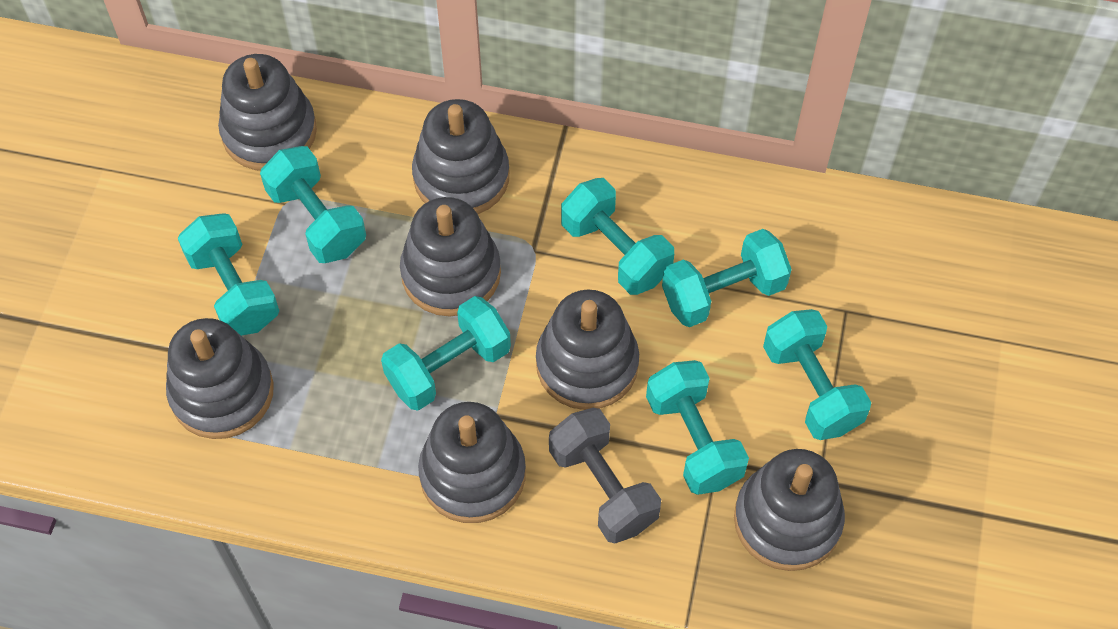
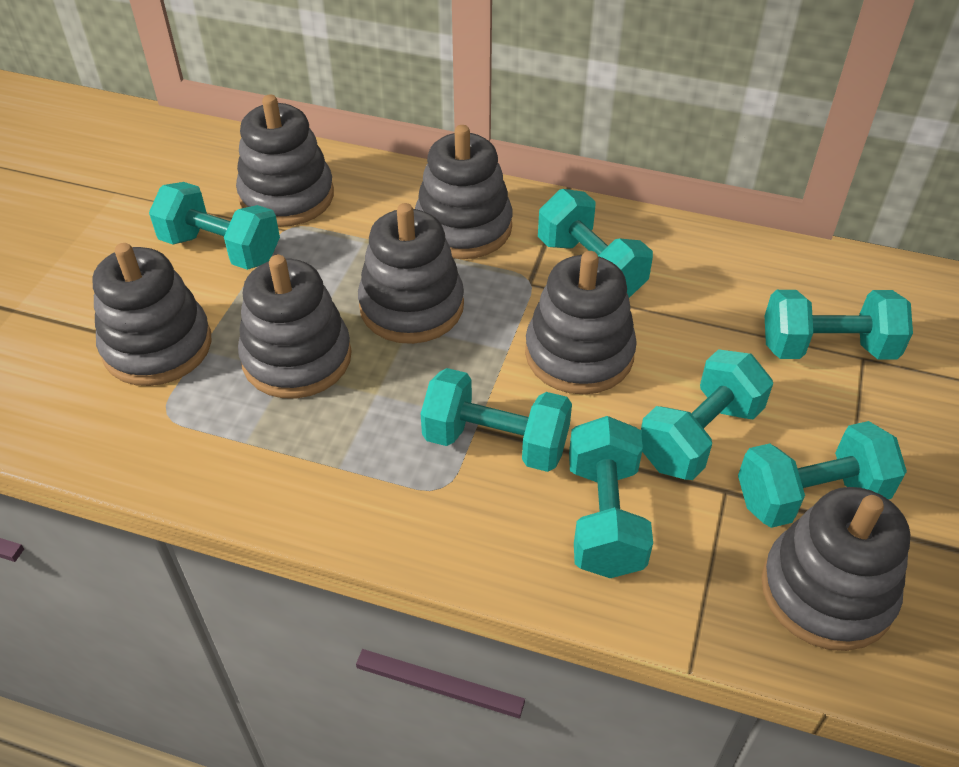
grey dumbbell: 1 -> 0

